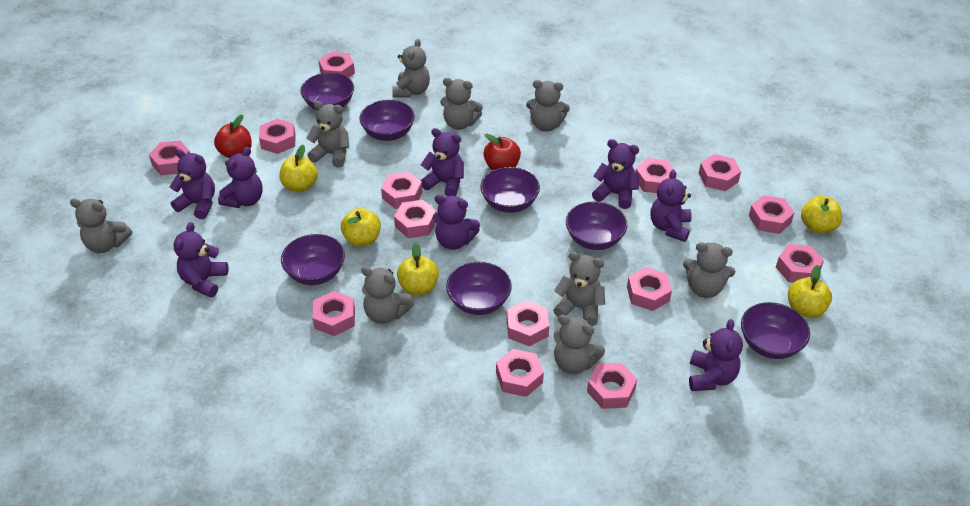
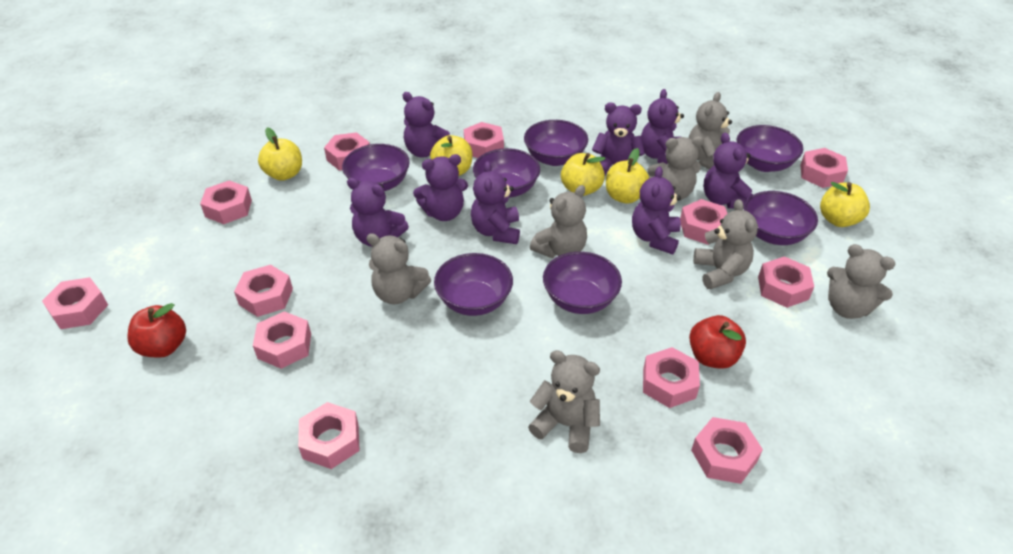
grey teddy bear: 9 -> 7
pink nut: 14 -> 12

